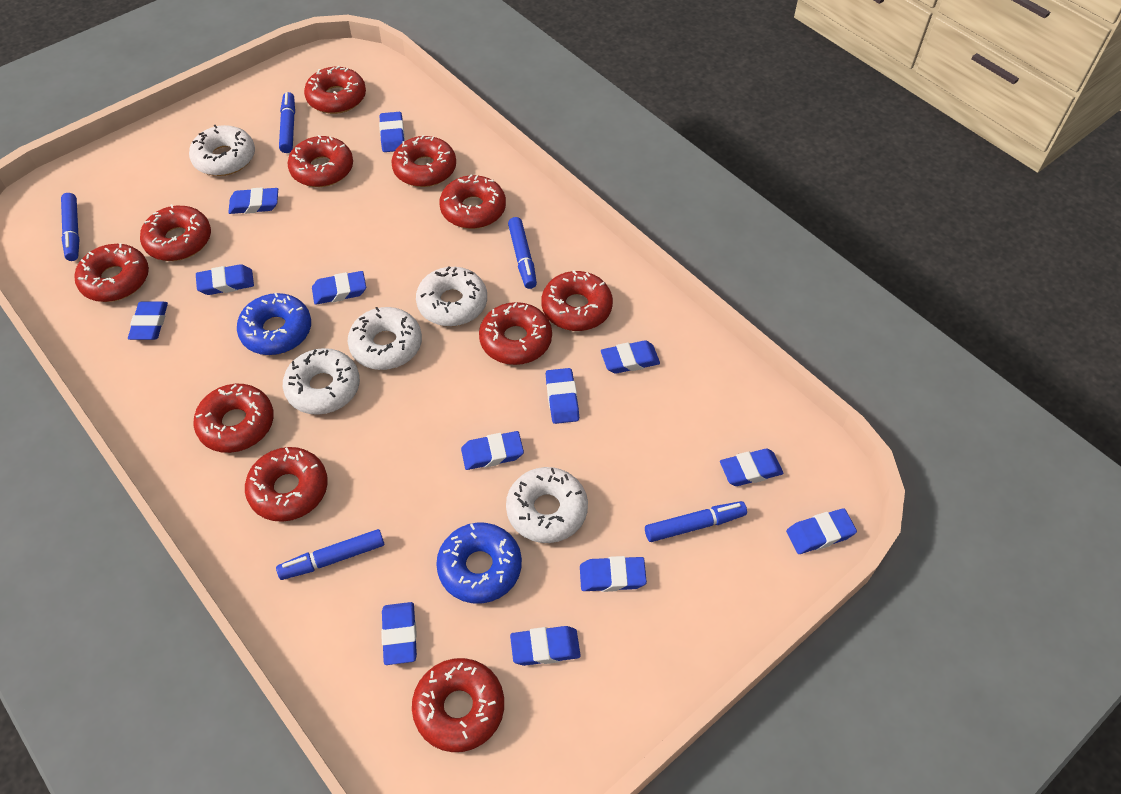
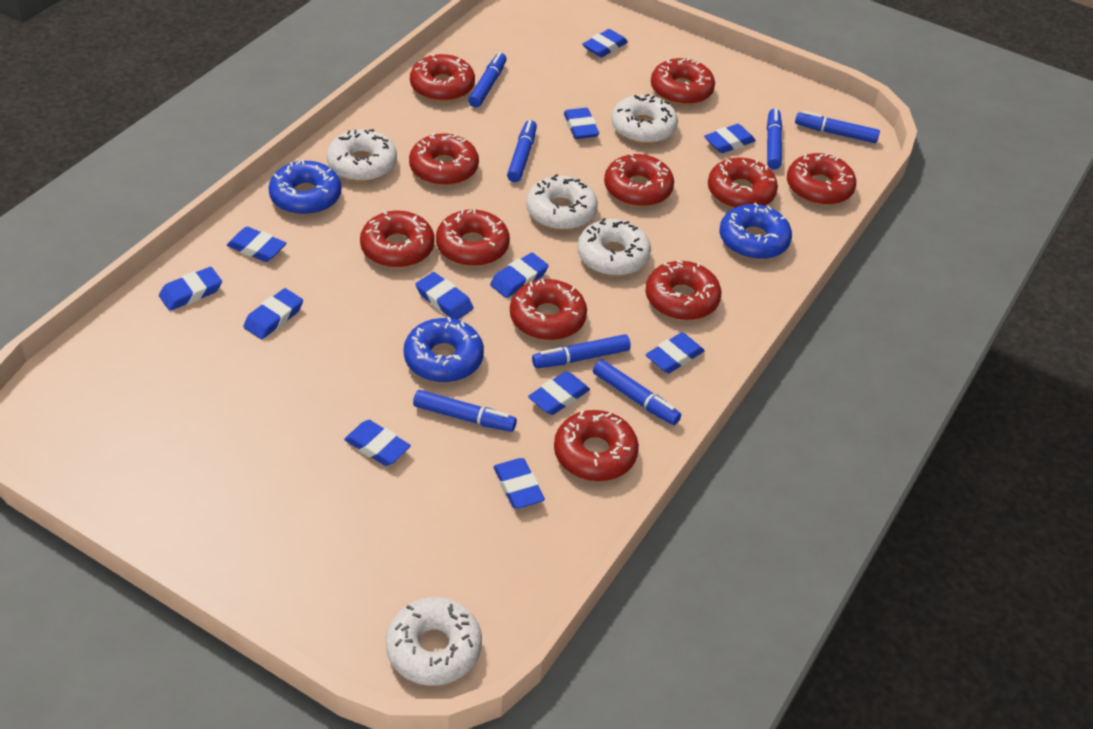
blue donut: 2 -> 3
blue eraser: 13 -> 12
blue marker: 5 -> 7

